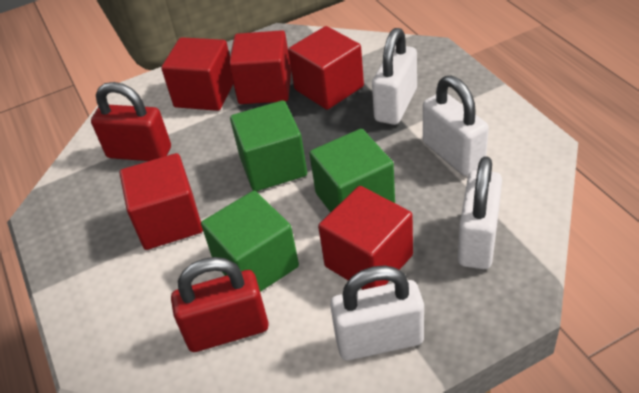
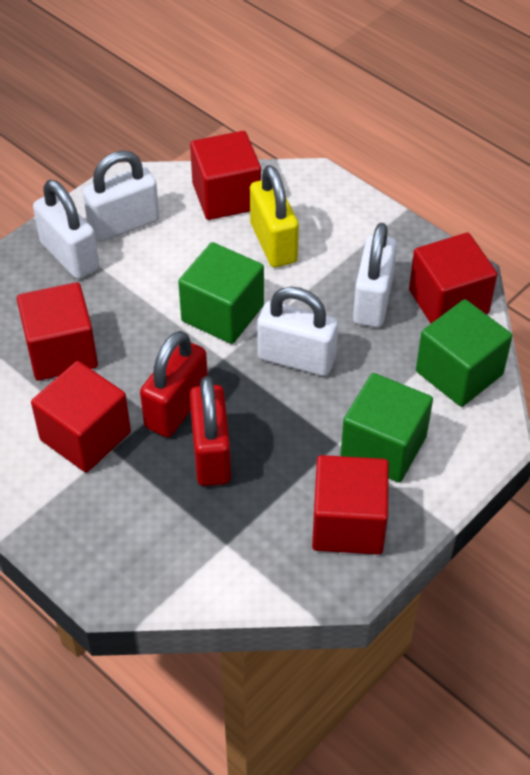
yellow padlock: 0 -> 1

